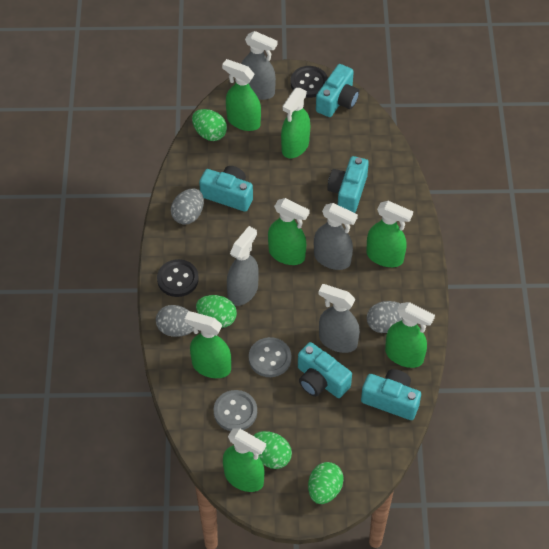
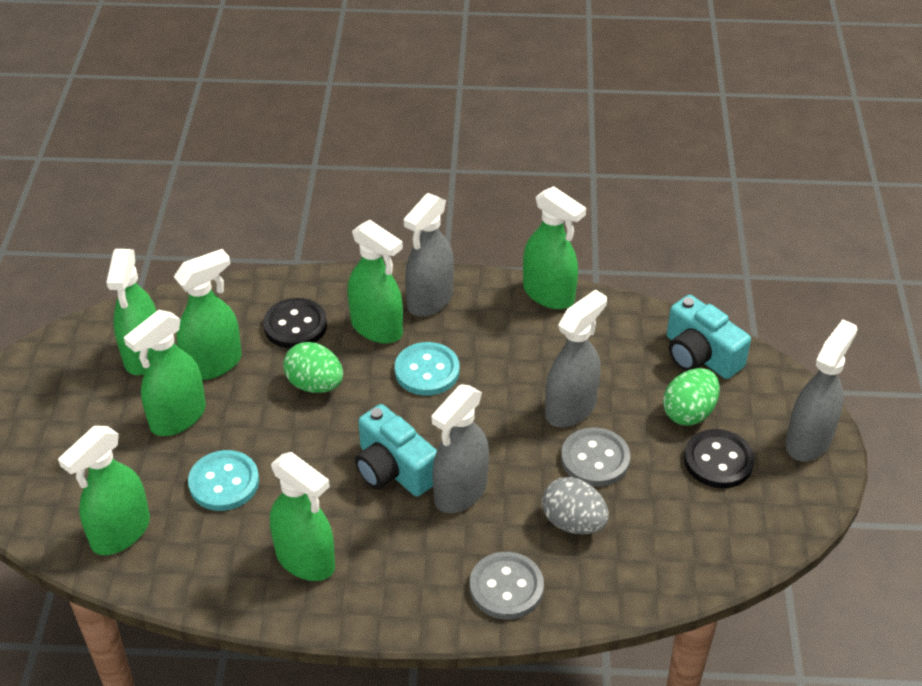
green egg: 4 -> 2
grey egg: 3 -> 1
turquoise button: 0 -> 2
turquoise camera: 5 -> 2

